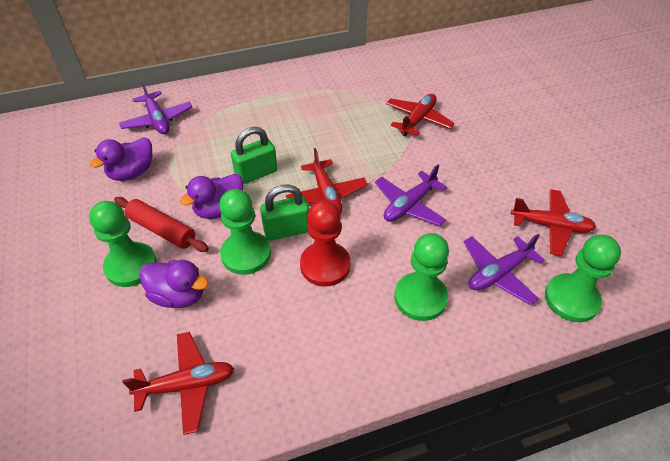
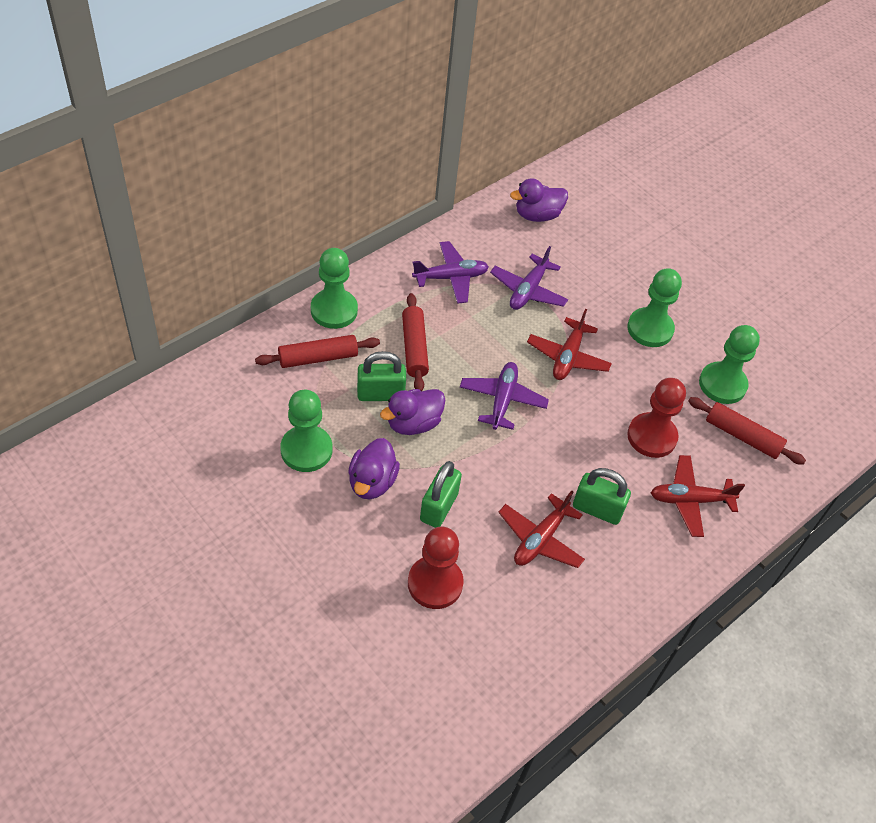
green padlock: 2 -> 3
red pawn: 1 -> 2
red plane: 4 -> 3
red rolling pin: 1 -> 3

